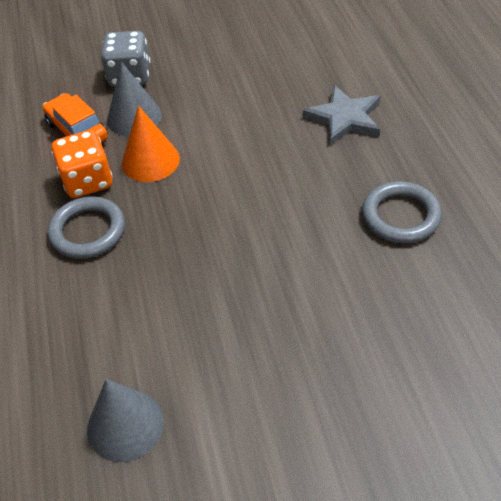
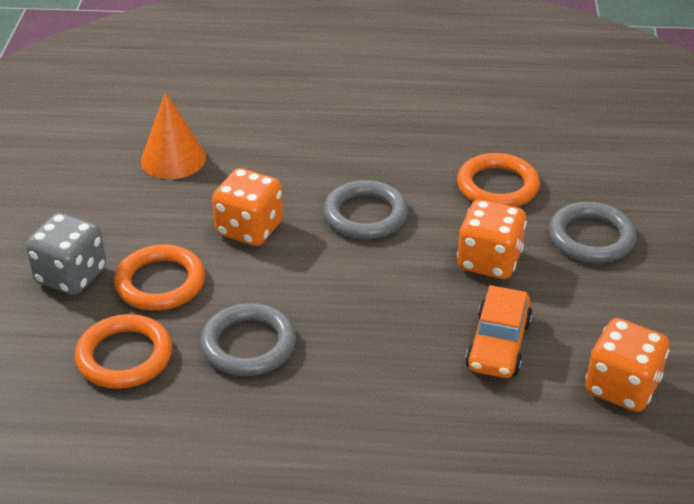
grey cone: 2 -> 0
grey ring: 2 -> 3
grey star: 1 -> 0
orange dice: 1 -> 3
orange ring: 0 -> 3

